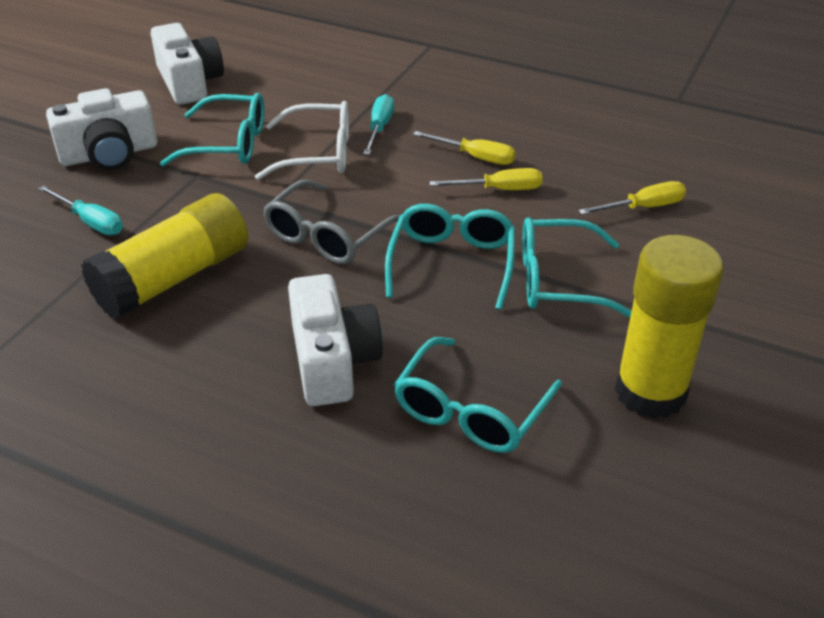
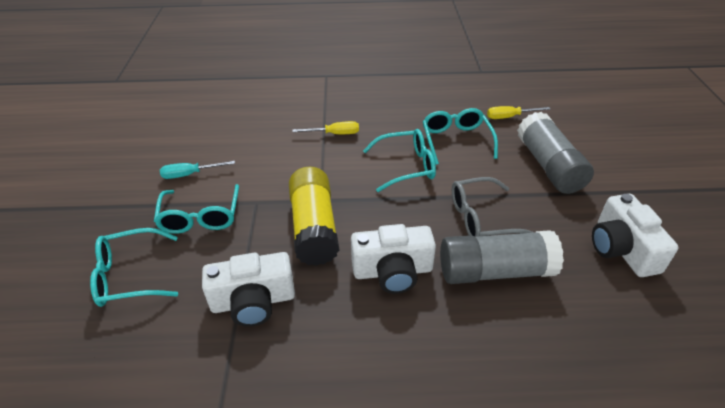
grey glue stick: 0 -> 2
turquoise screwdriver: 2 -> 1
white glasses: 1 -> 0
yellow glue stick: 2 -> 1
yellow screwdriver: 3 -> 2

